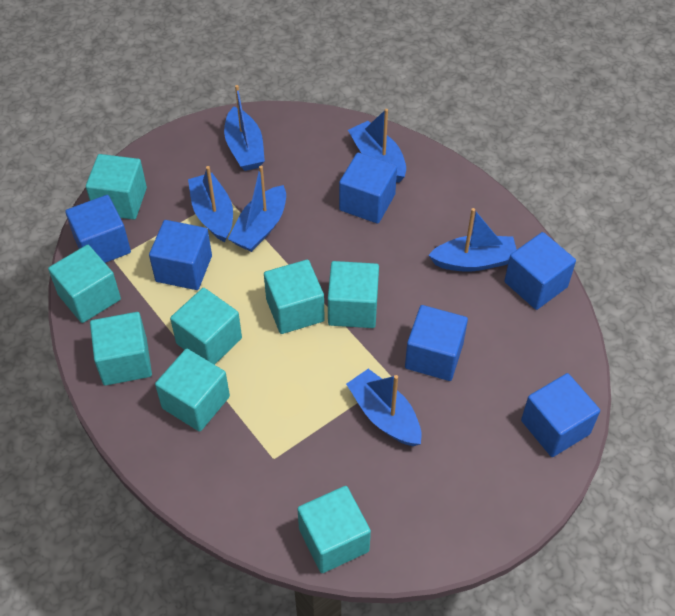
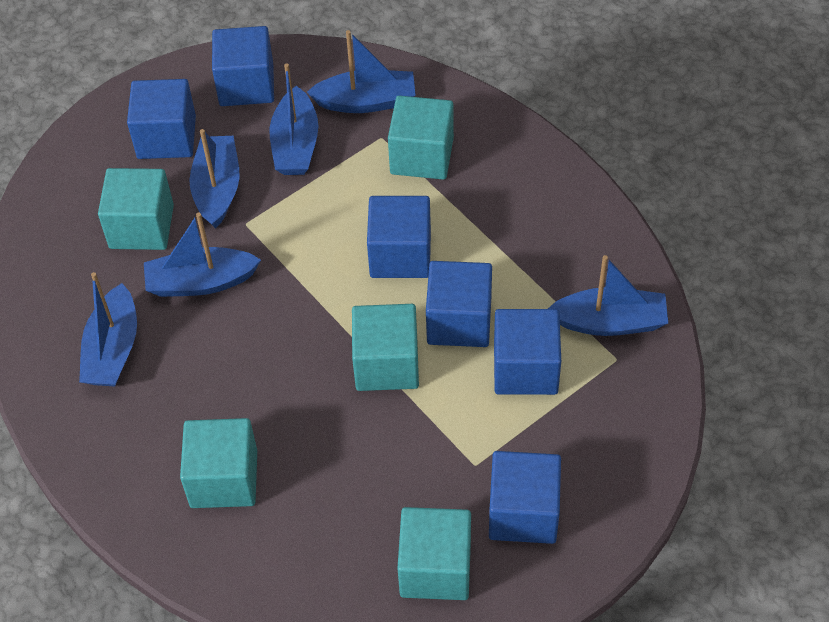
turquoise cube: 8 -> 5

